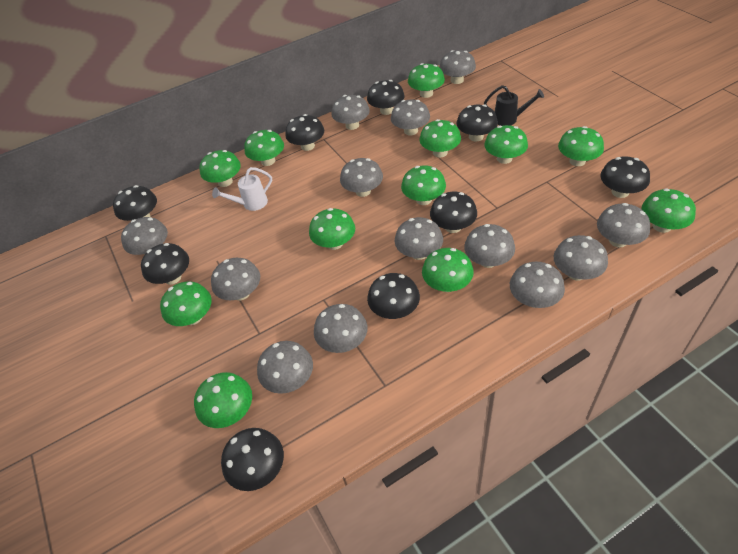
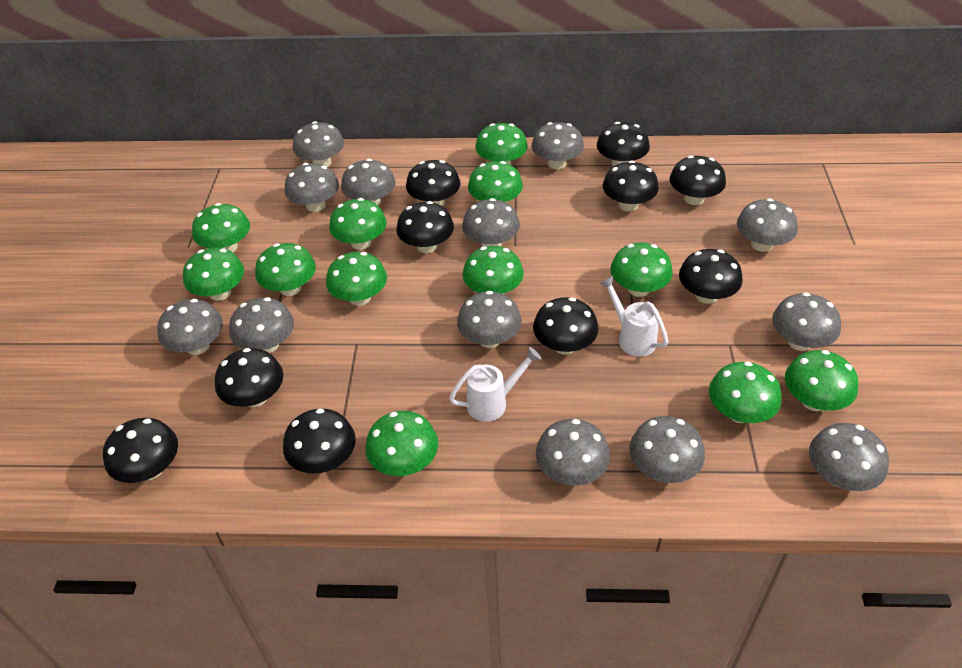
black mushroom: 9 -> 10
black watering can: 1 -> 0
white watering can: 1 -> 2

